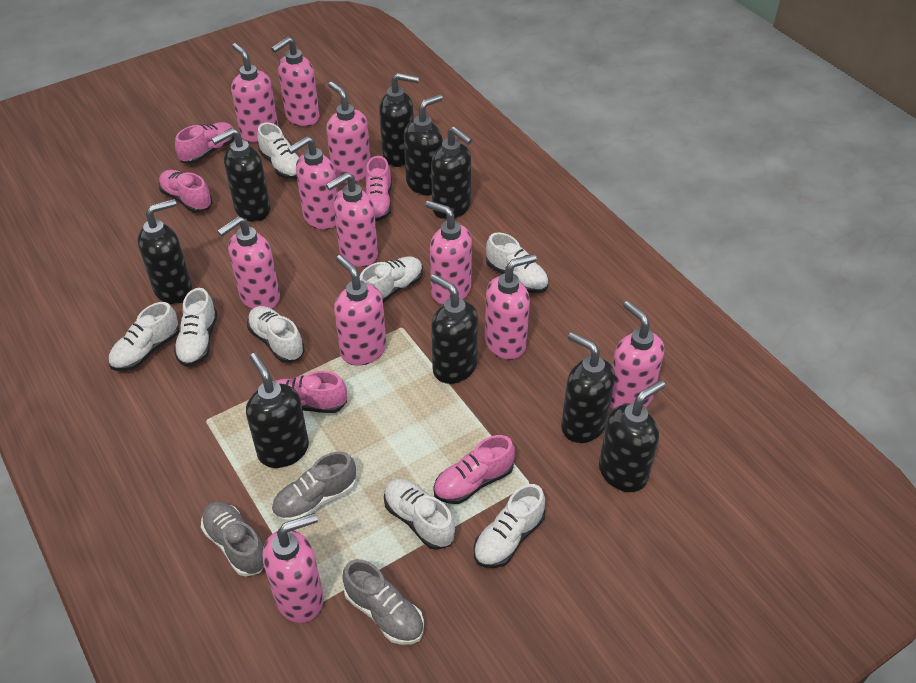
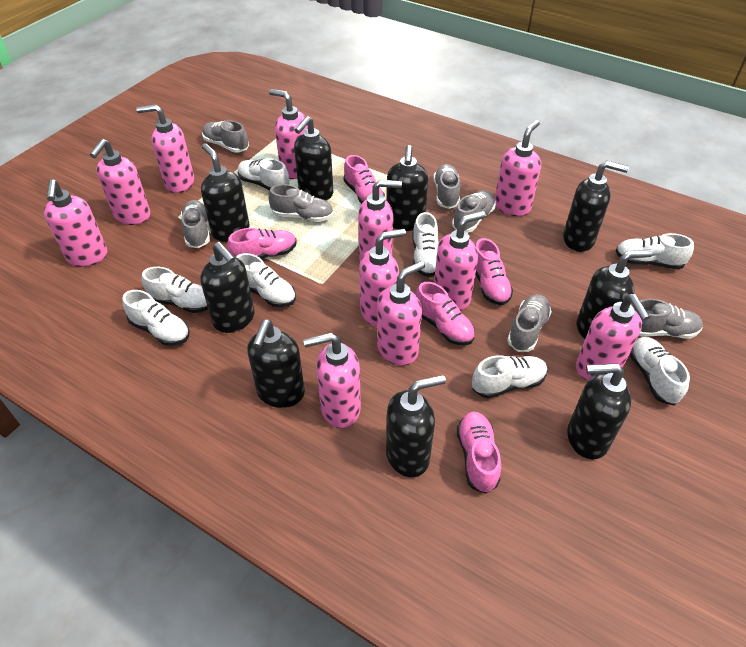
grey shoe: 3 -> 7

